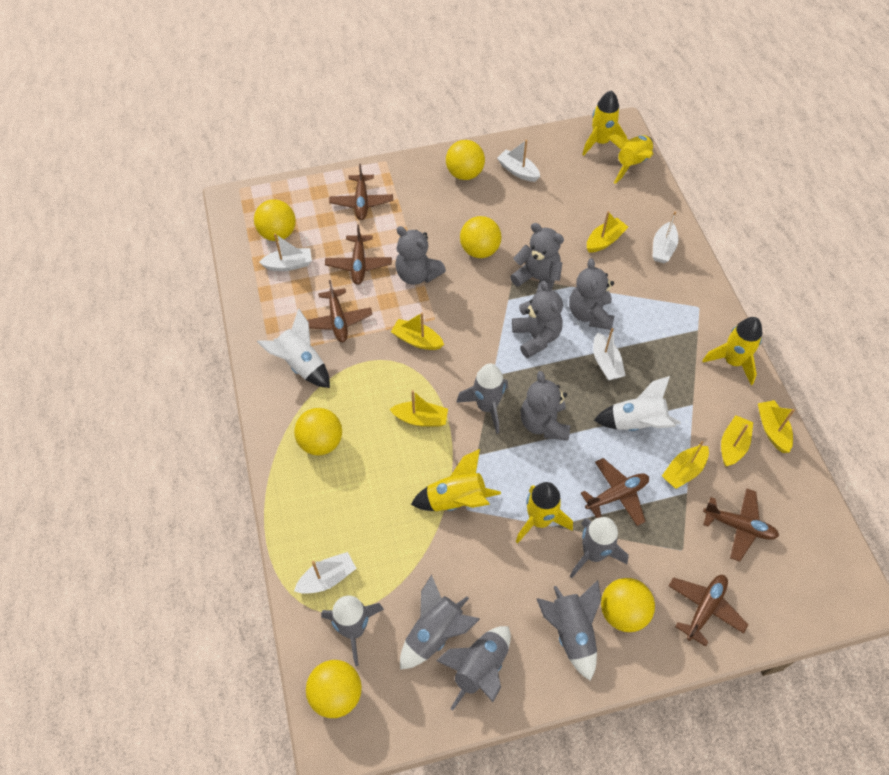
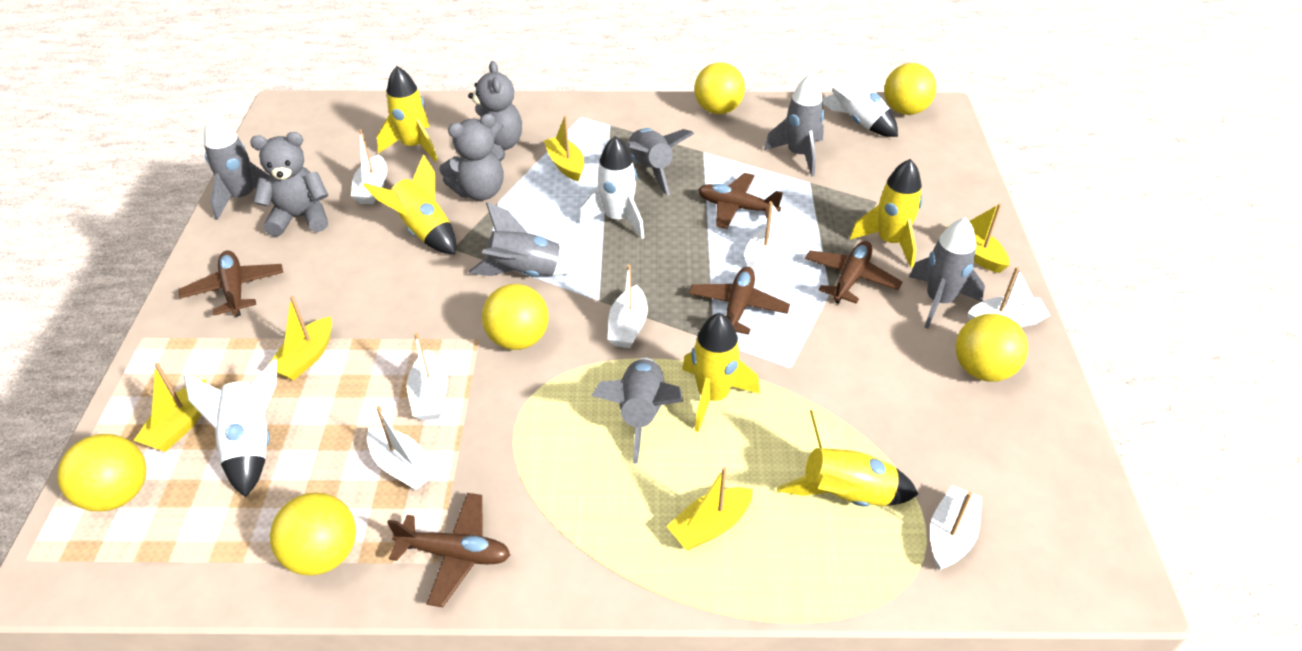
brown plane: 6 -> 5
grey teddy bear: 5 -> 3
white boat: 5 -> 7
white rocket: 2 -> 3
yellow boat: 6 -> 5

